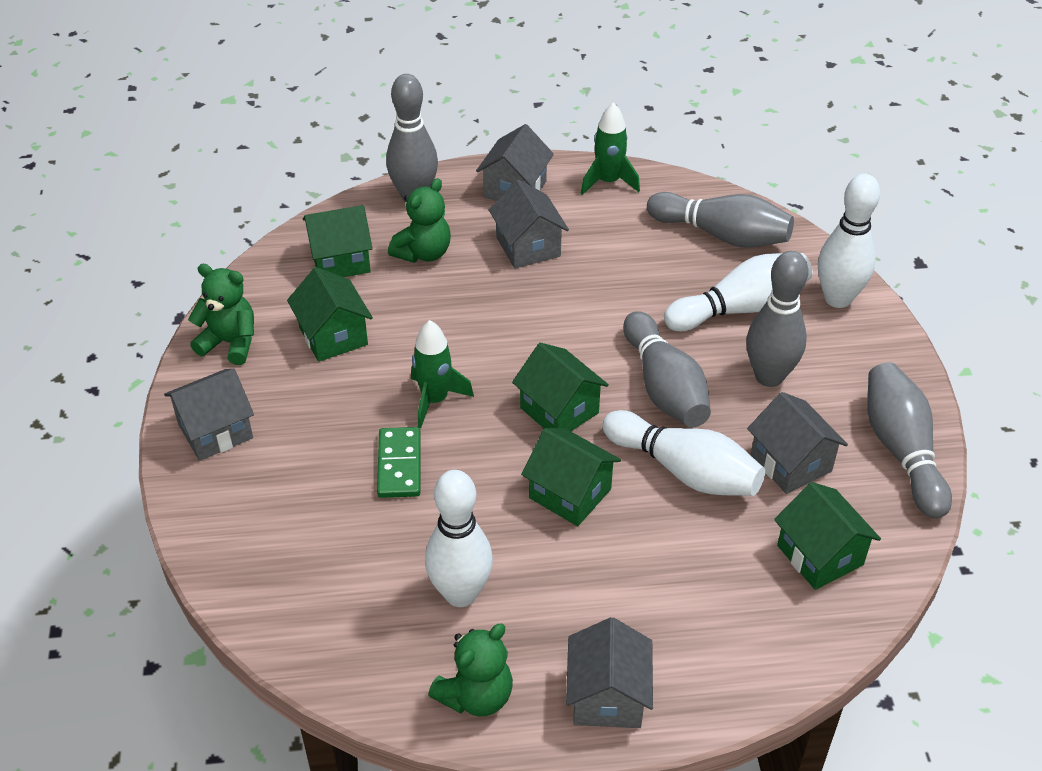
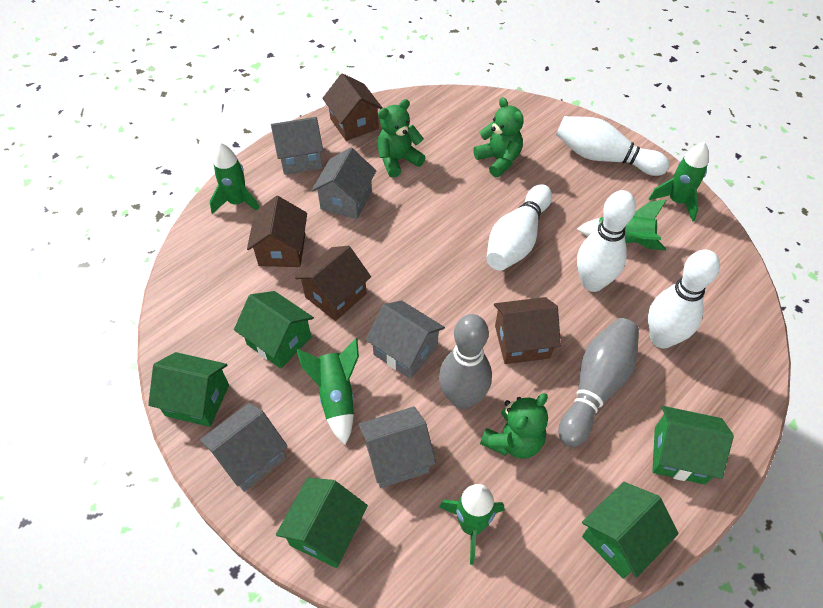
brown house: 0 -> 4
green domino: 1 -> 0
green rocket: 2 -> 5
grey bowling pin: 5 -> 2

